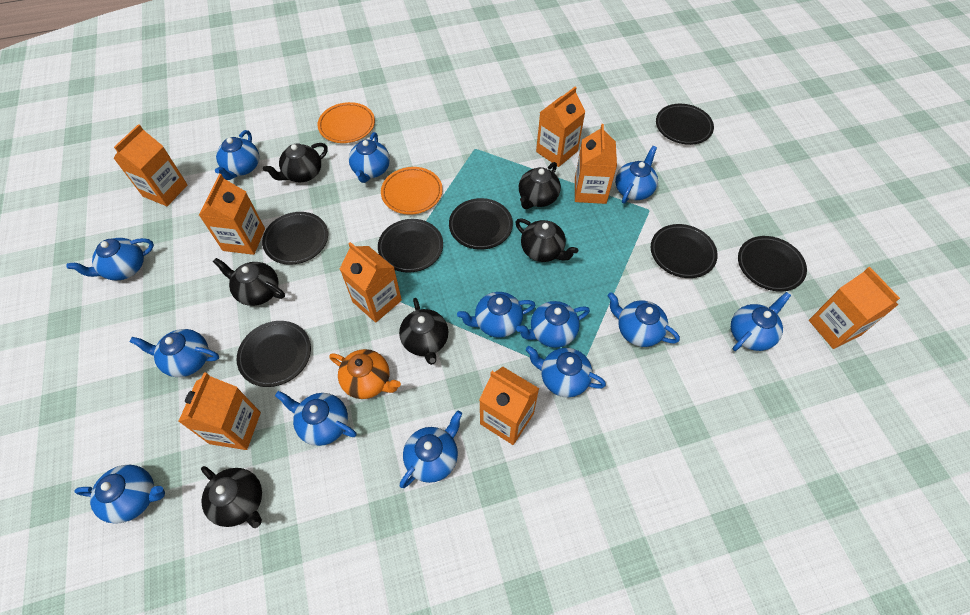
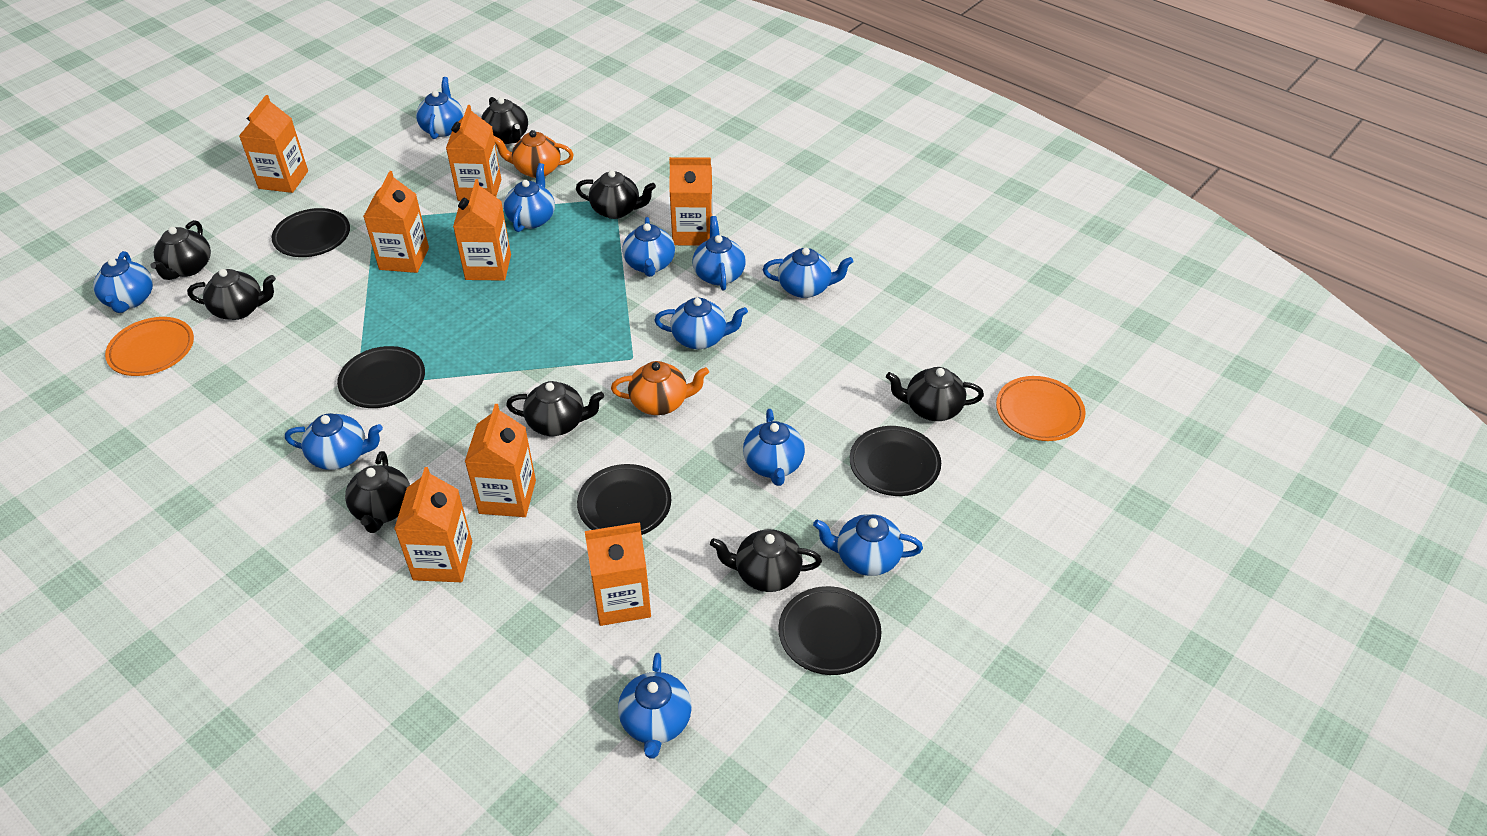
black plate: 7 -> 5
black teapot: 6 -> 8
blue teapot: 13 -> 11
orange teapot: 1 -> 2

